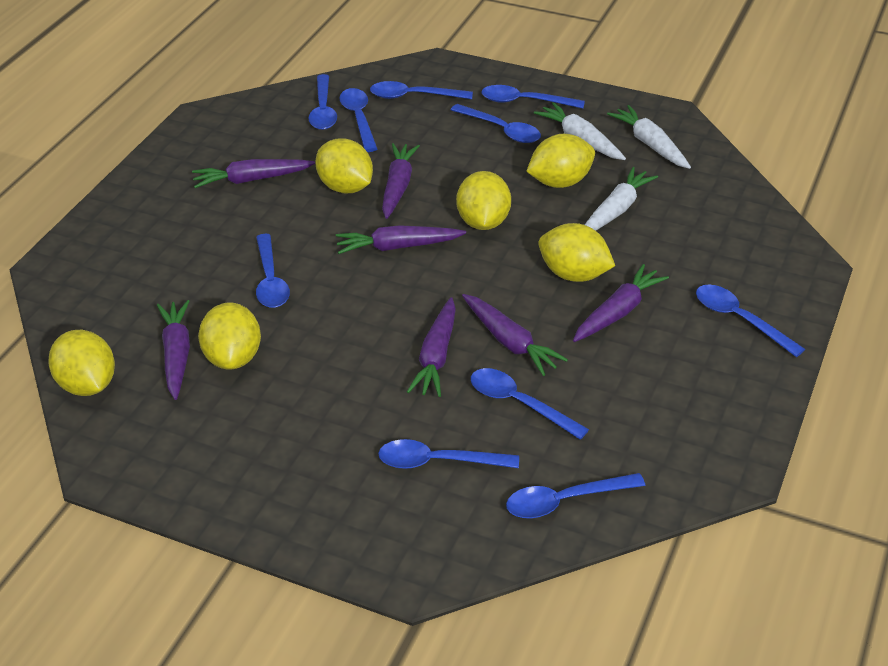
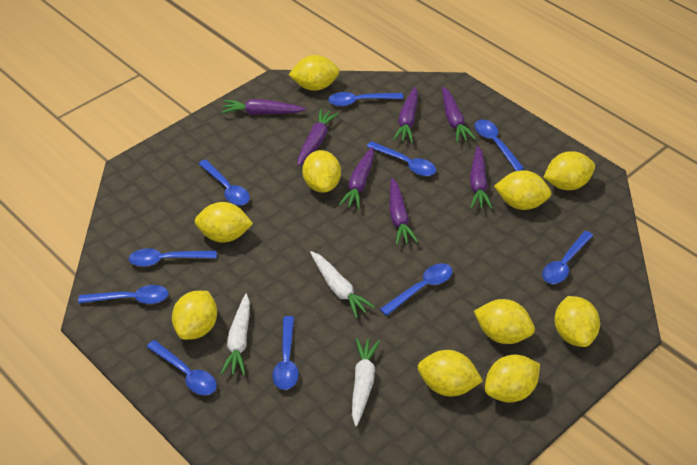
yellow lemon: 6 -> 10

